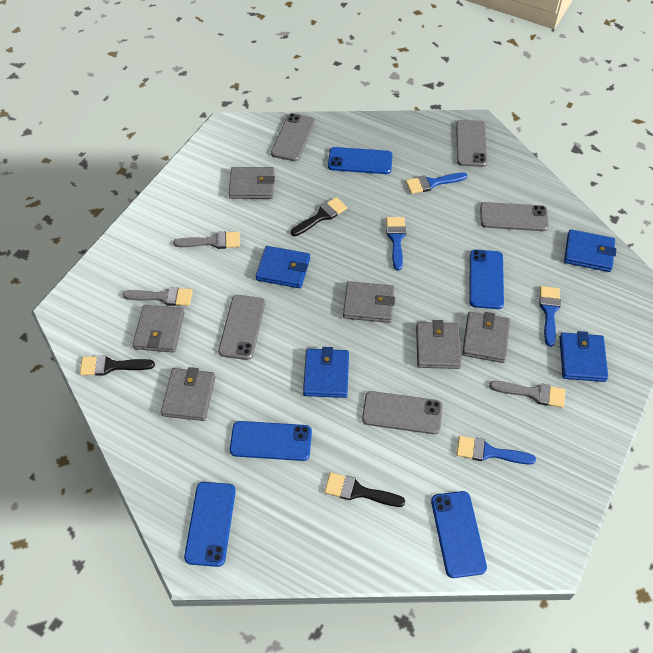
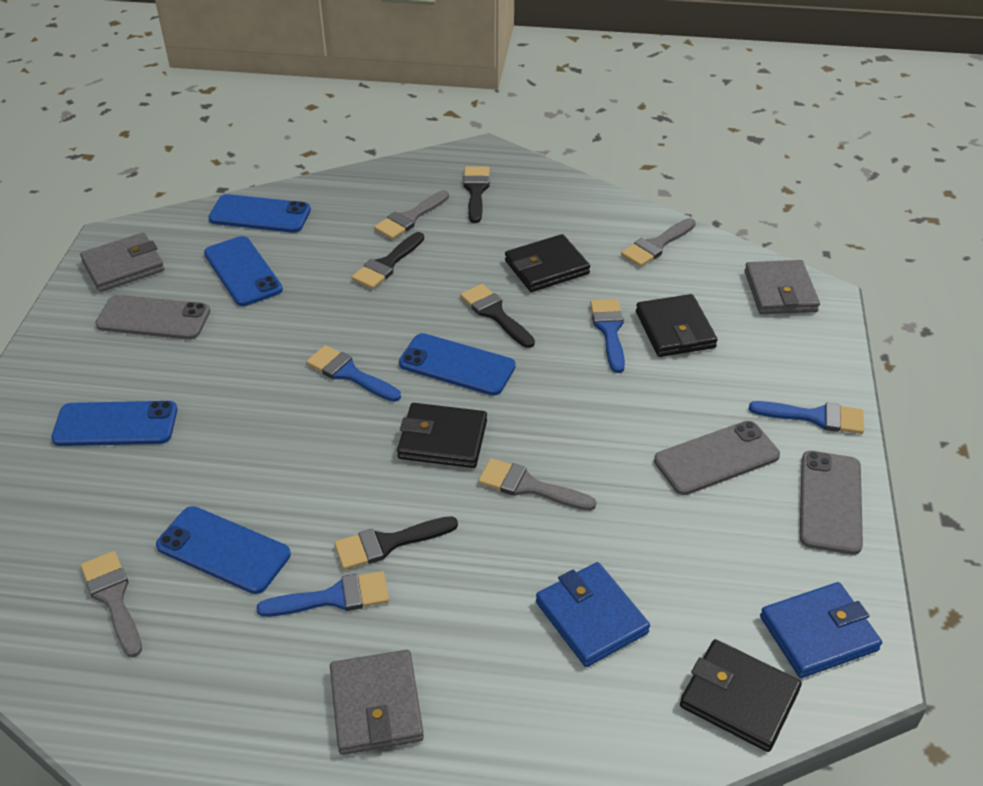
black brush: 3 -> 4
black wallet: 0 -> 4
blue wallet: 4 -> 2
grey brush: 3 -> 4
grey phone: 5 -> 3
grey wallet: 6 -> 3

